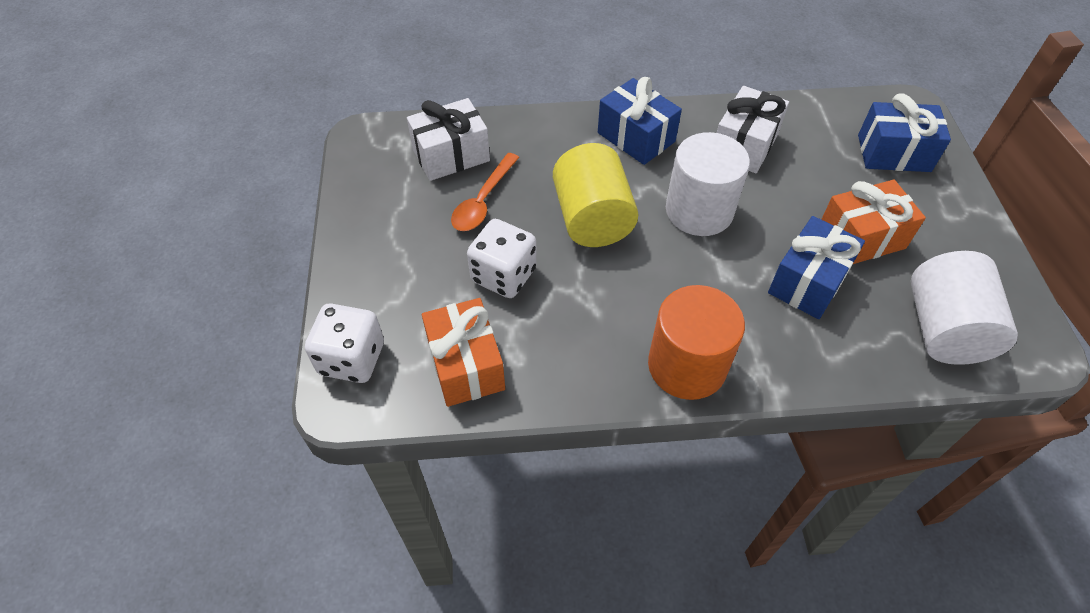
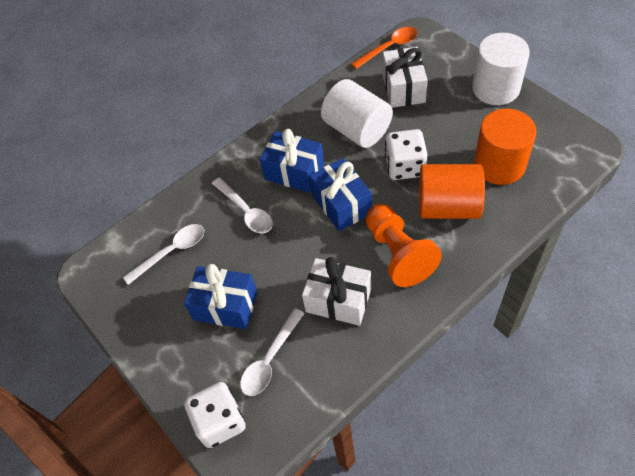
orange cylinder: 1 -> 2
orange gift: 2 -> 0
orange pawn: 0 -> 1
white spoon: 0 -> 3
yellow cylinder: 1 -> 0

